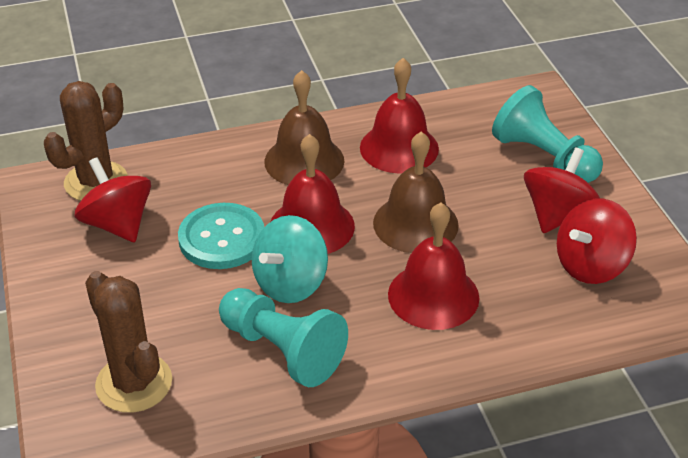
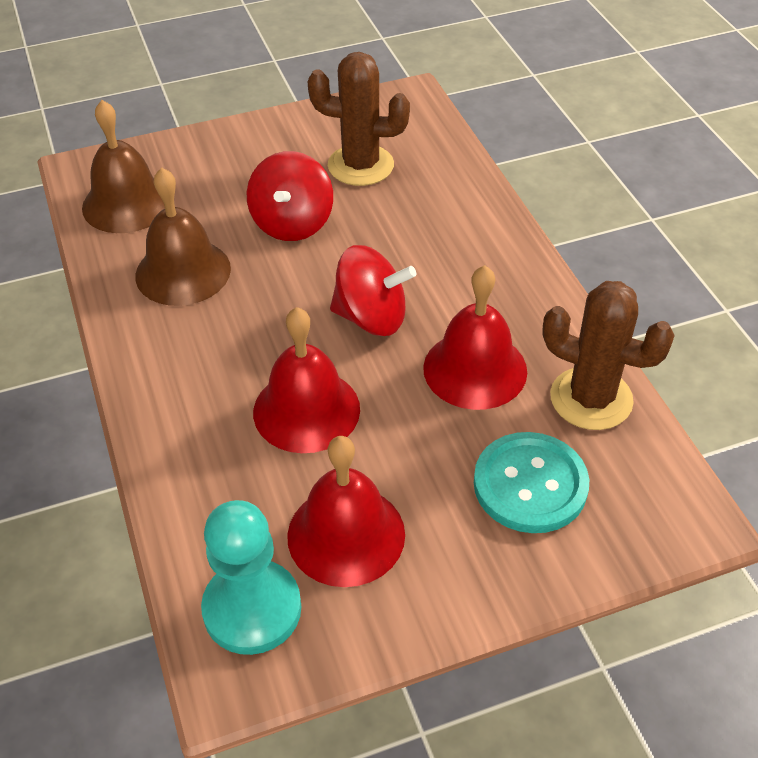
red spinning top: 3 -> 2
turquoise pawn: 2 -> 1
turquoise spinning top: 1 -> 0

